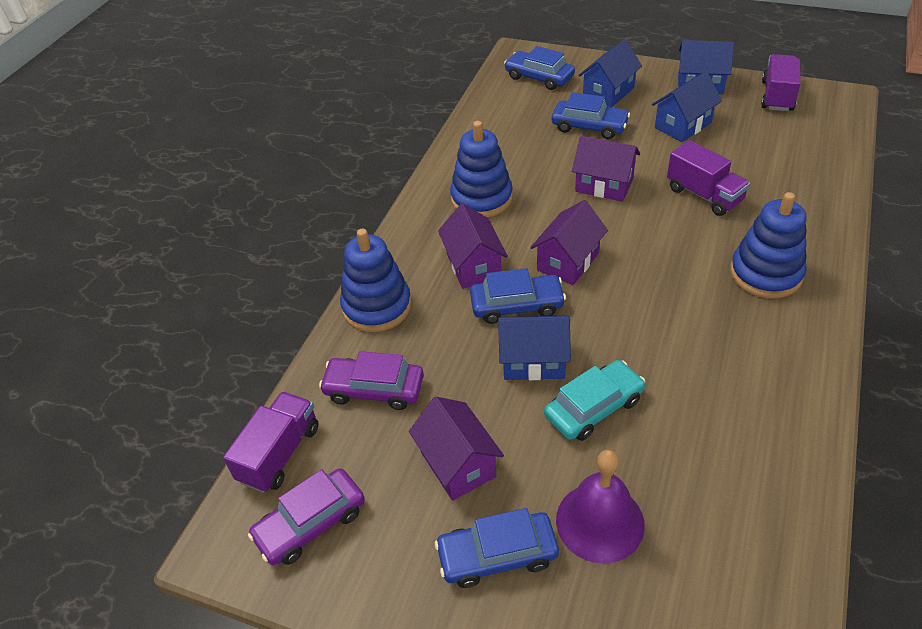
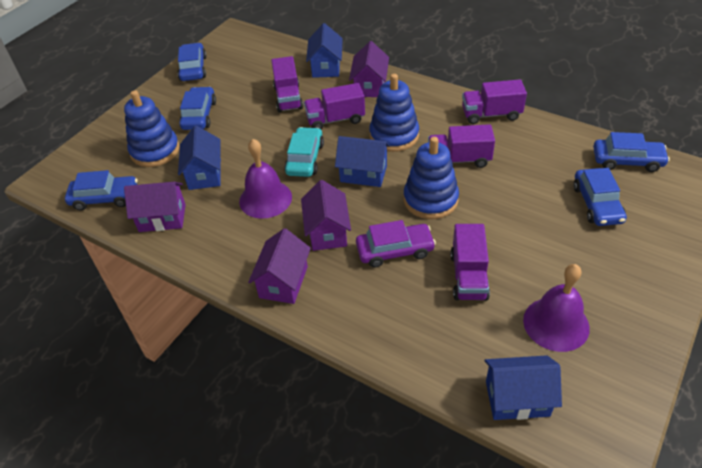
blue car: 4 -> 5
purple bell: 1 -> 2
purple car: 2 -> 1
purple truck: 3 -> 5

